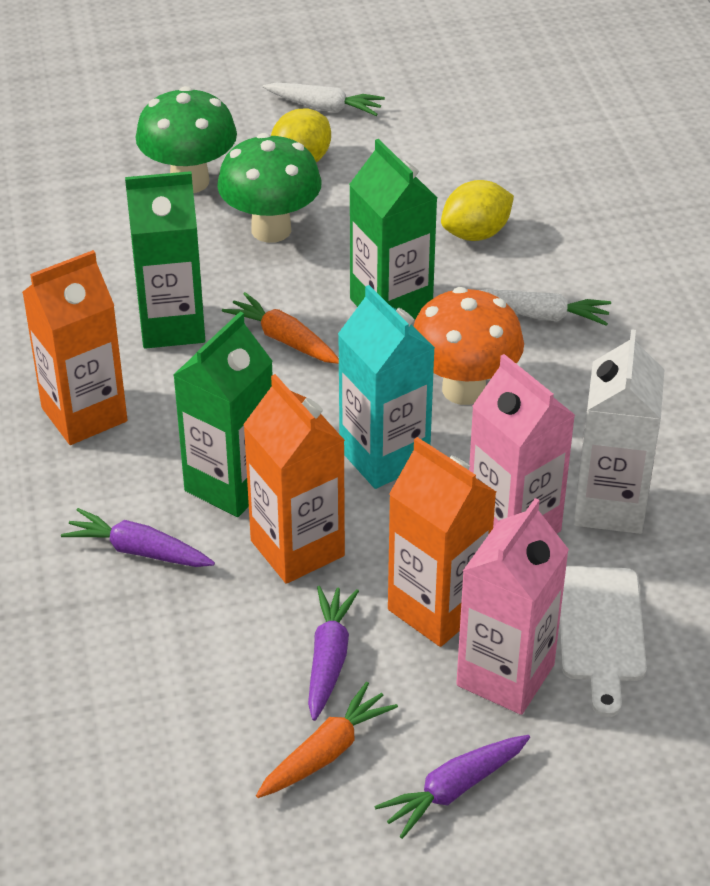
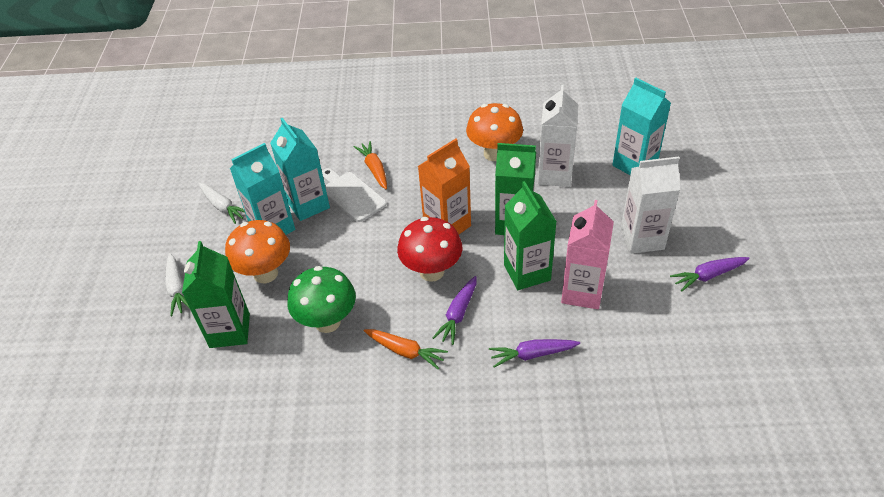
green mushroom: 2 -> 1
orange carton: 3 -> 1
orange mushroom: 1 -> 2
pink carton: 2 -> 1
red mushroom: 0 -> 1
turquoise carton: 1 -> 3
white carton: 1 -> 2
yellow lemon: 2 -> 0

